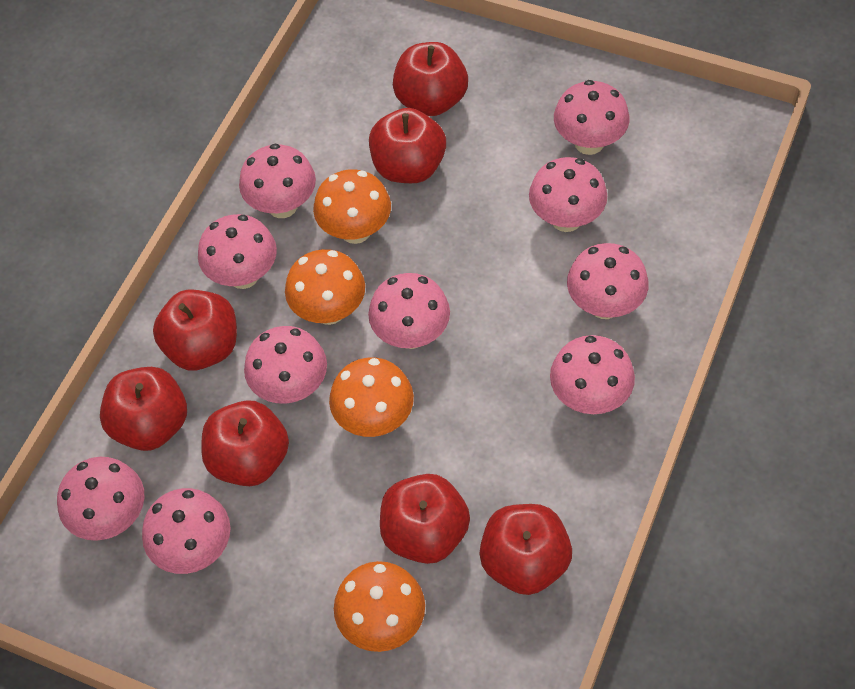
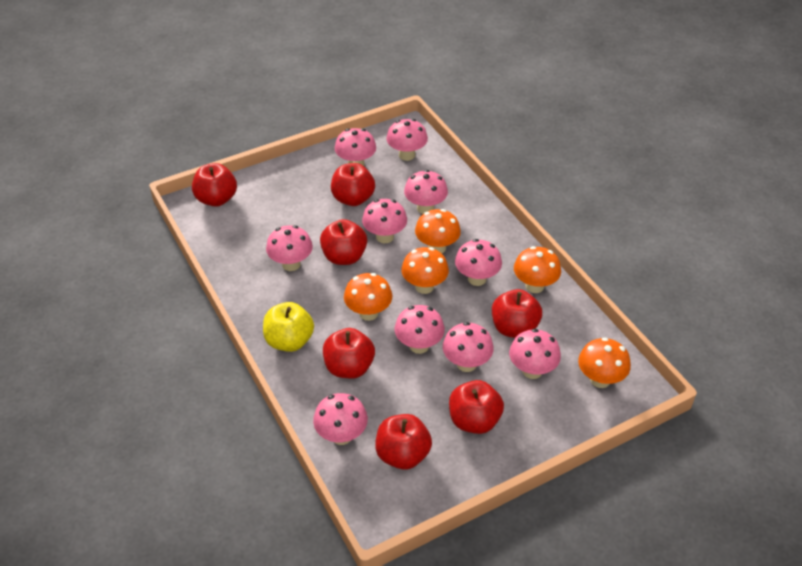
orange mushroom: 4 -> 5
yellow apple: 0 -> 1

